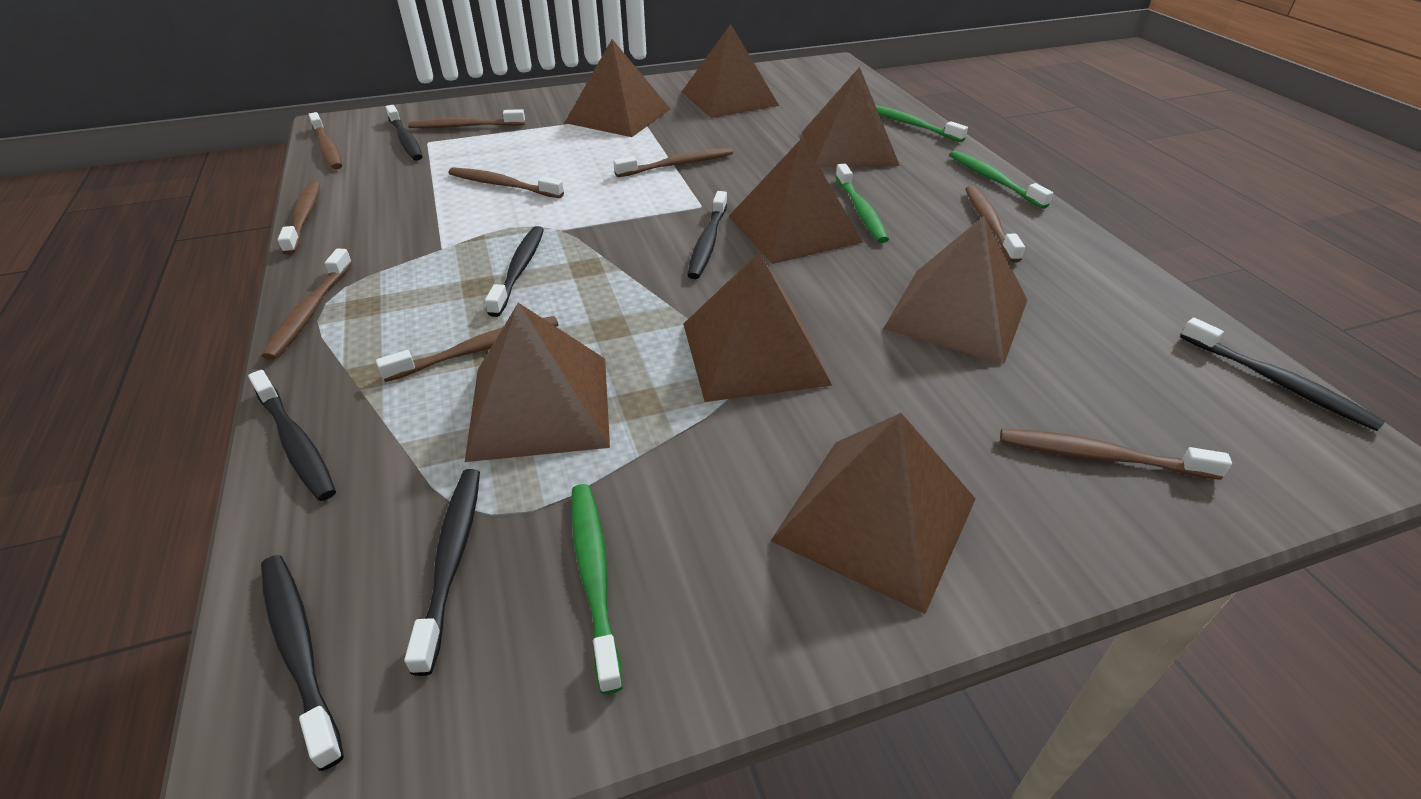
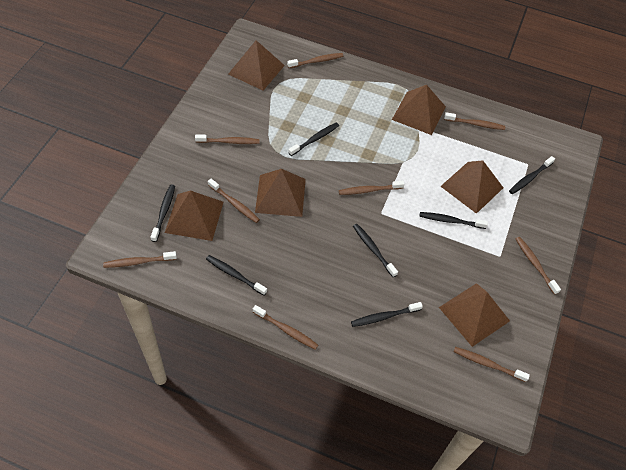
brown pyramid: 8 -> 6
green toothbrush: 4 -> 0

